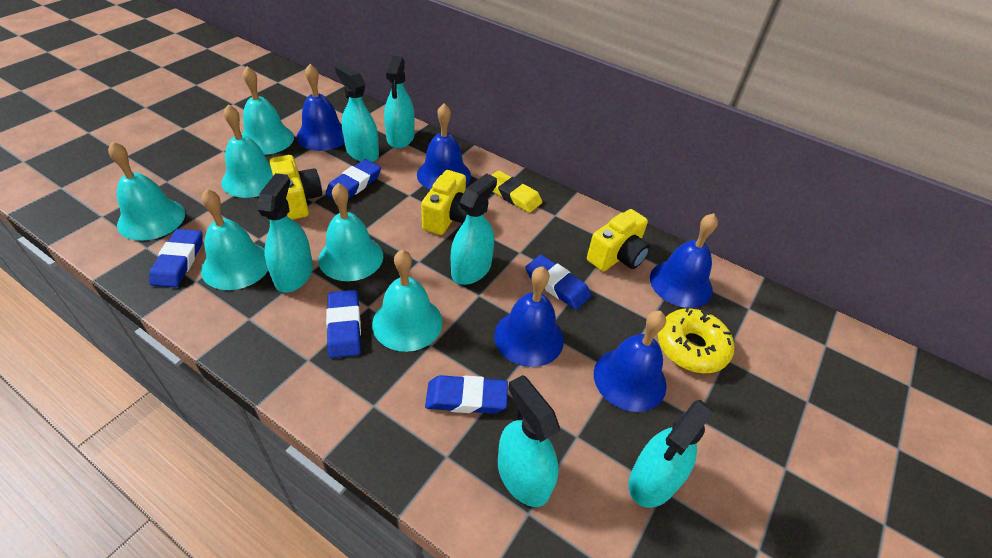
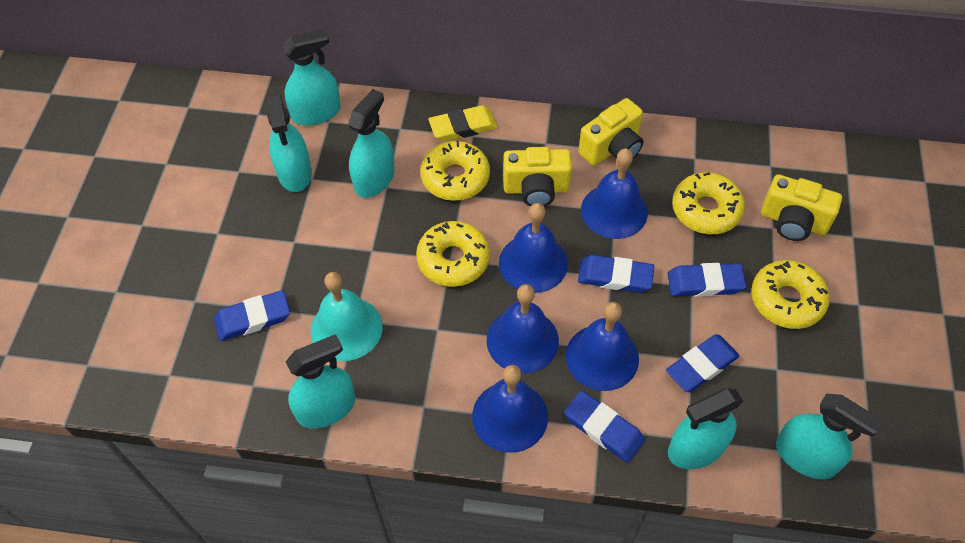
turquoise bell: 6 -> 1
yellow donut: 1 -> 4

